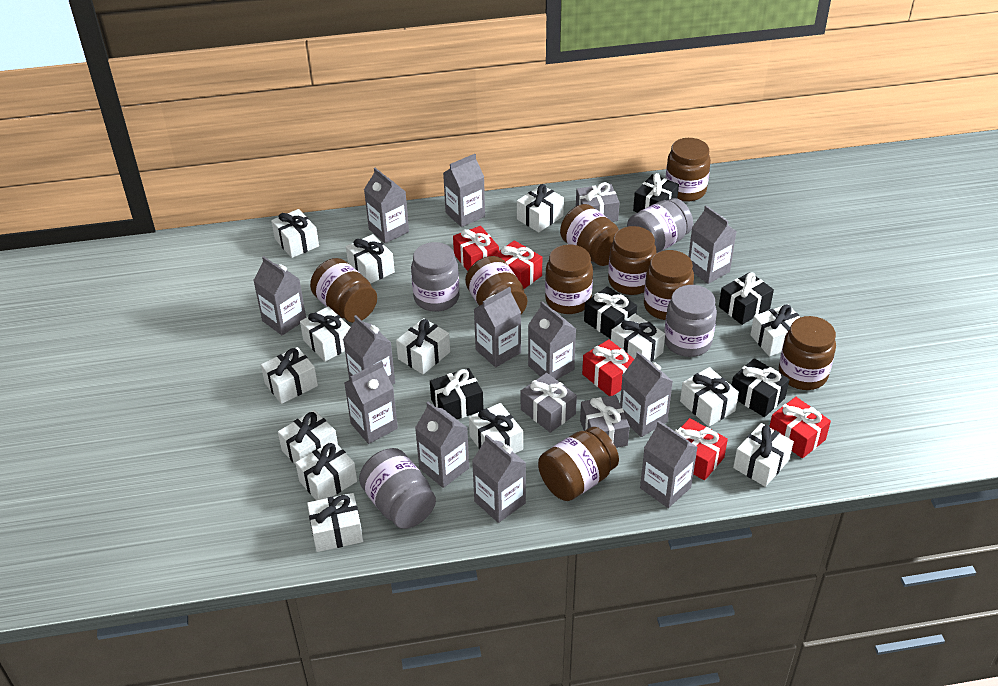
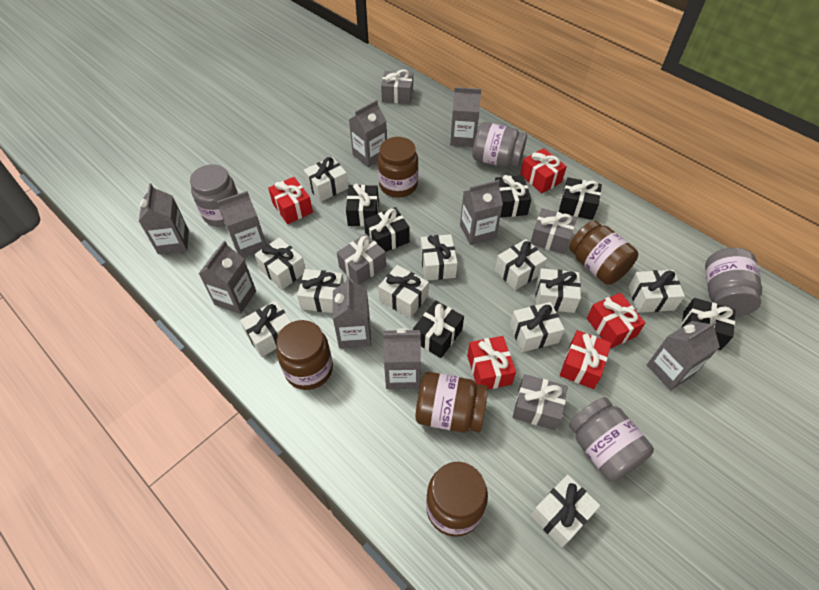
black gift: 5 -> 6
brown jar: 9 -> 5
grey carton: 12 -> 9
grey gift: 3 -> 4
white gift: 14 -> 11

